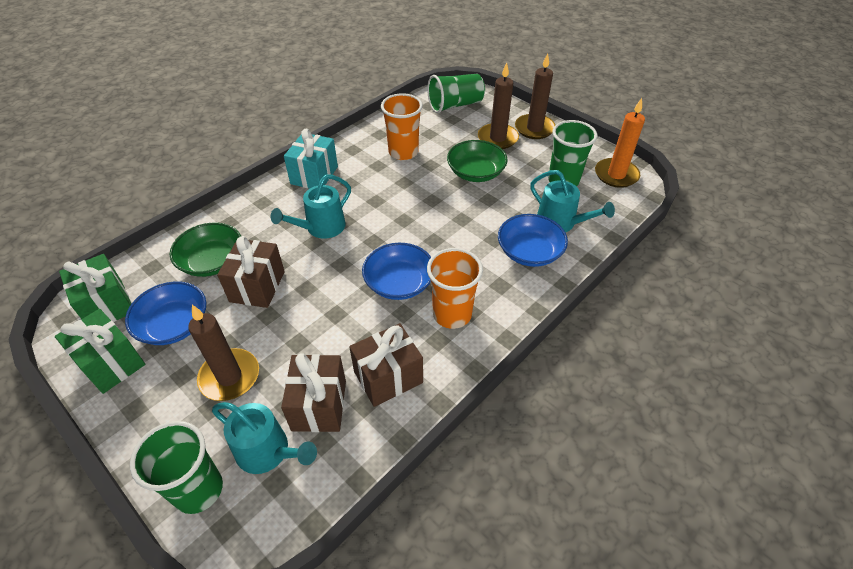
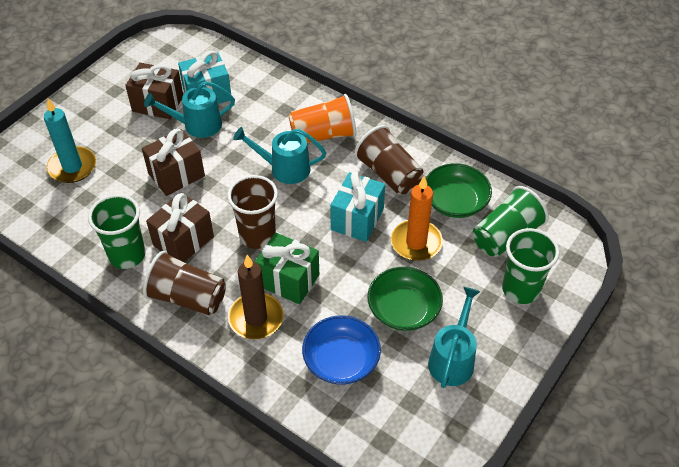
blue bowl: 3 -> 1
brown candle: 3 -> 1
brown cup: 0 -> 3
green gift: 2 -> 1
orange cup: 2 -> 1
turquoise candle: 0 -> 1
turquoise gift: 1 -> 2

